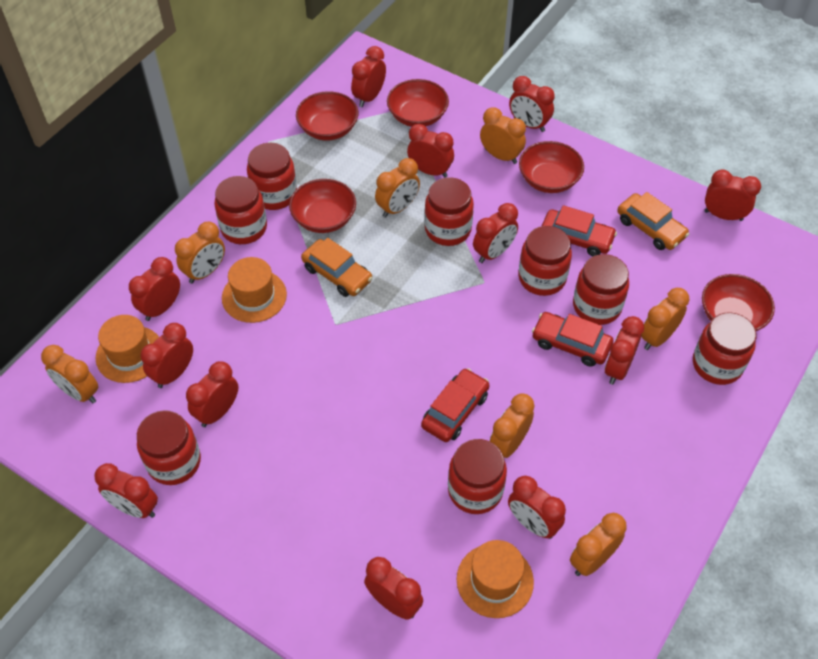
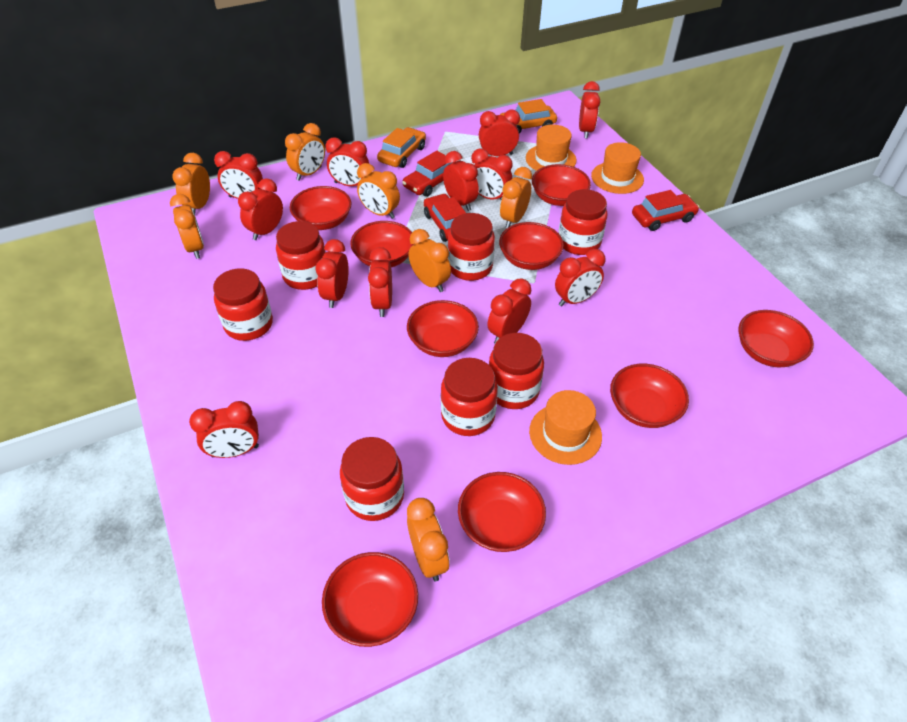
red bowl: 5 -> 9
red jar: 8 -> 7

